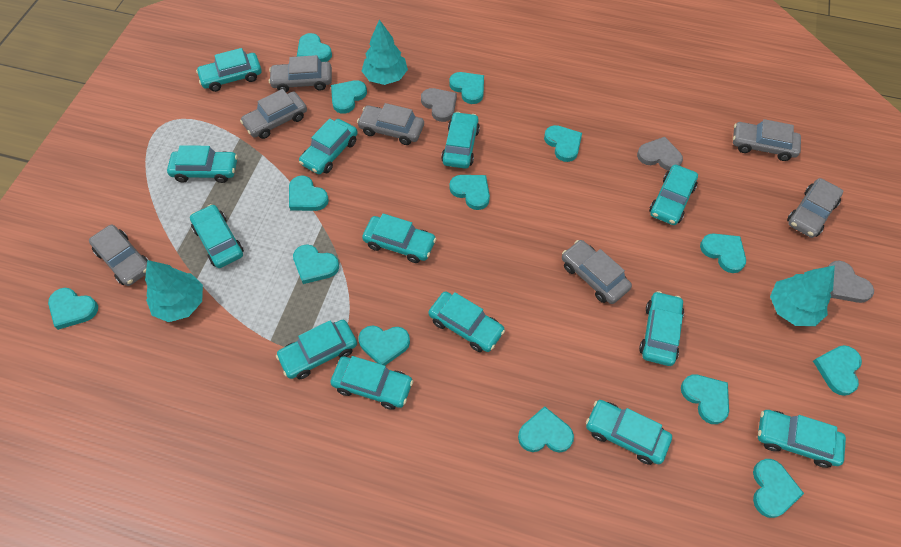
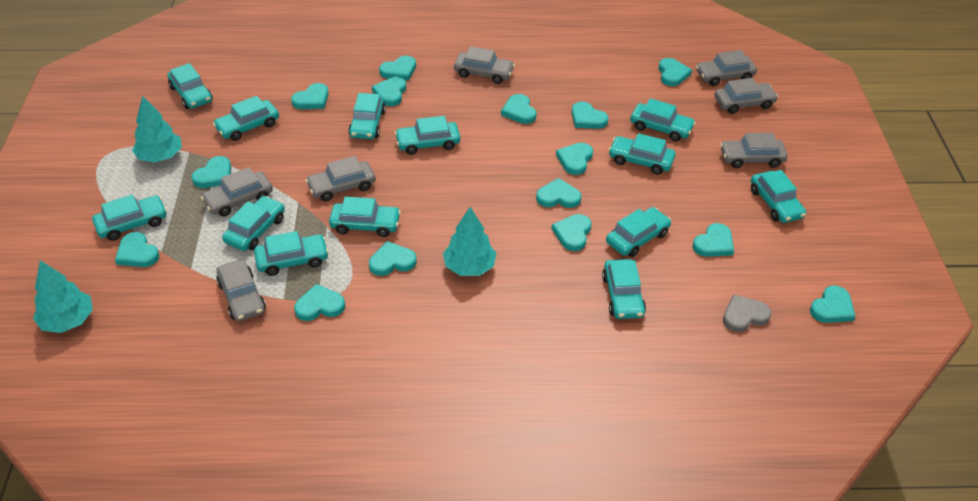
grey heart: 3 -> 1
turquoise heart: 14 -> 15

